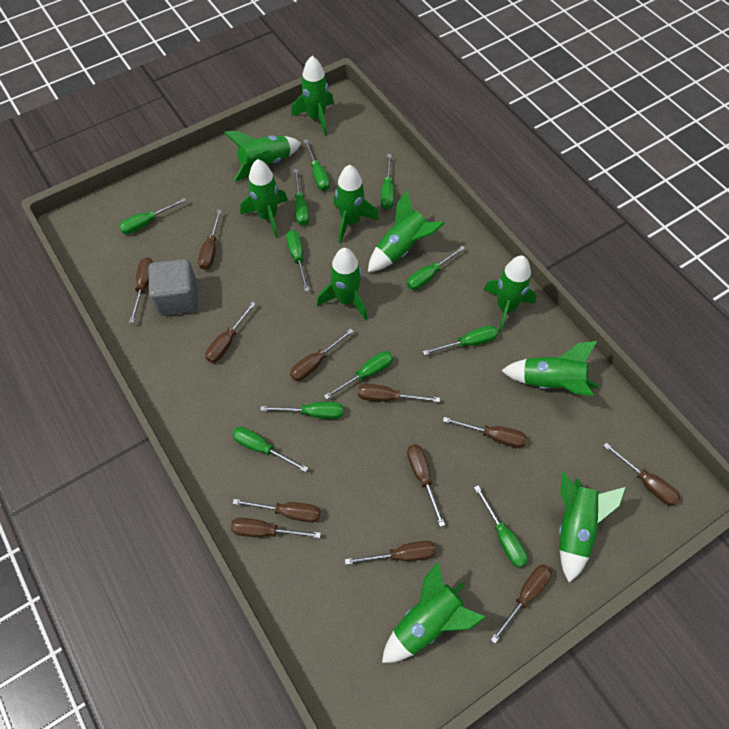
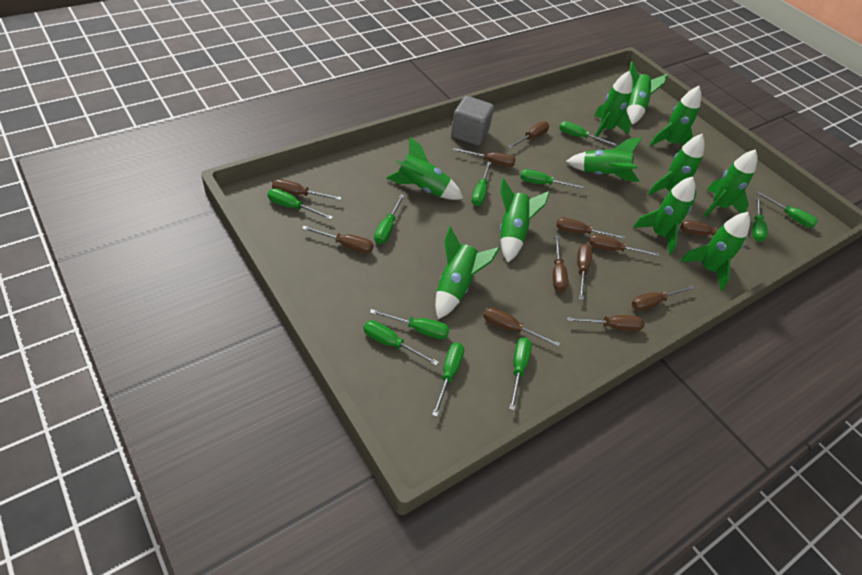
green rocket: 10 -> 11

